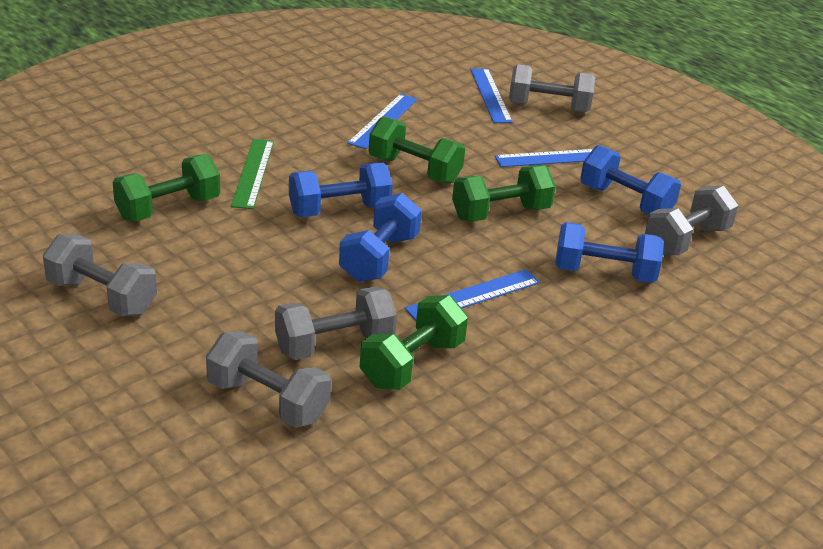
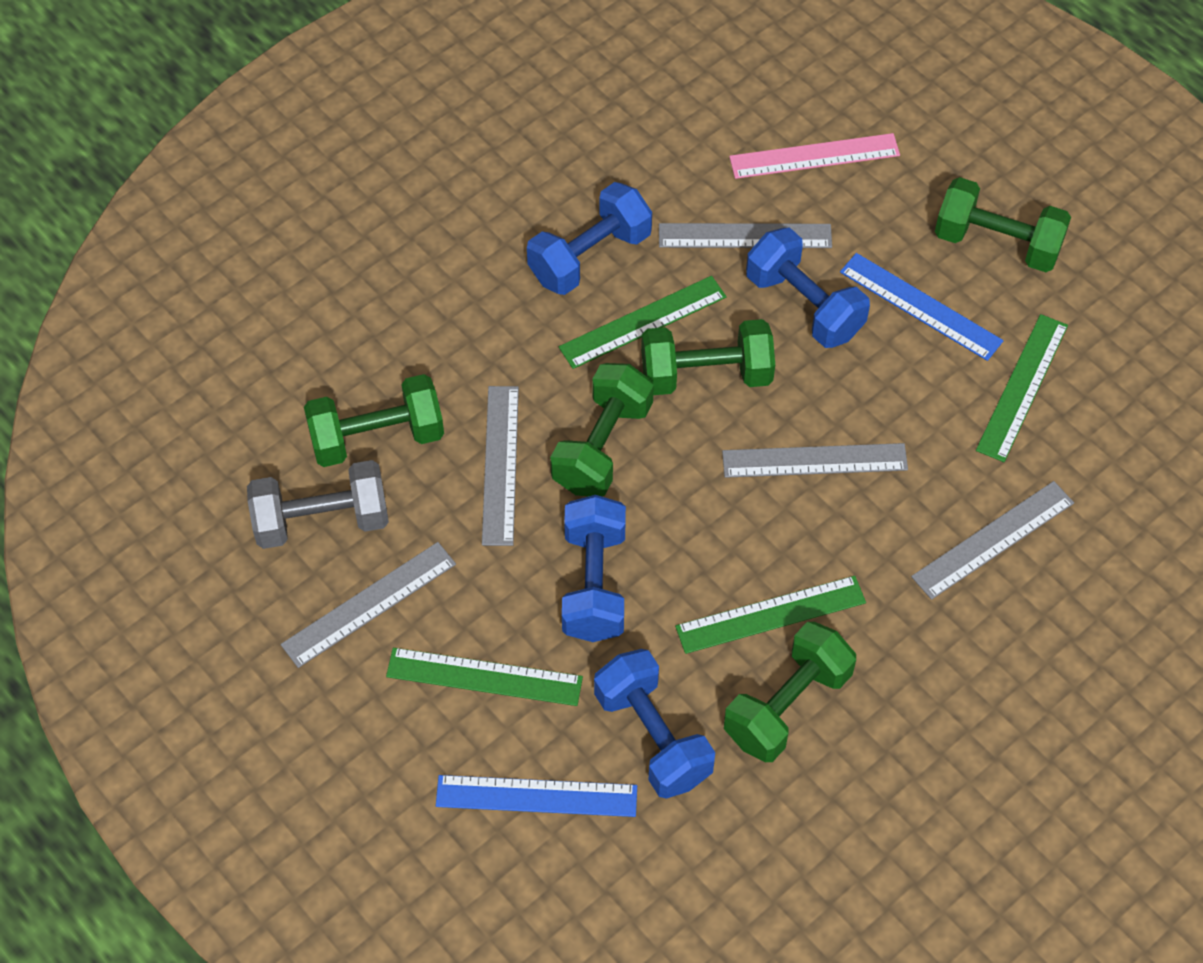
blue ruler: 4 -> 2
green dumbbell: 4 -> 5
green ruler: 1 -> 4
grey dumbbell: 5 -> 1
grey ruler: 0 -> 5
pink ruler: 0 -> 1

